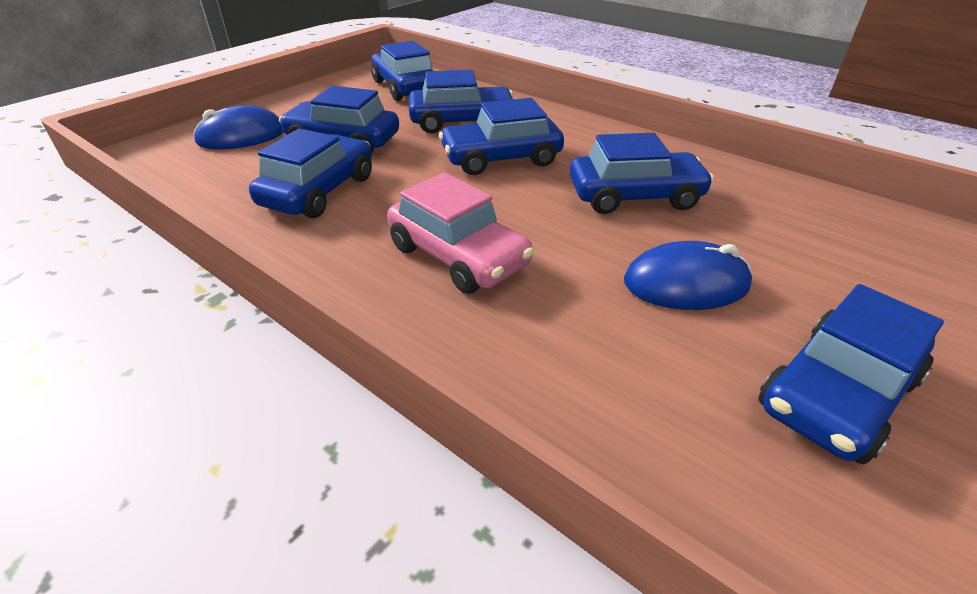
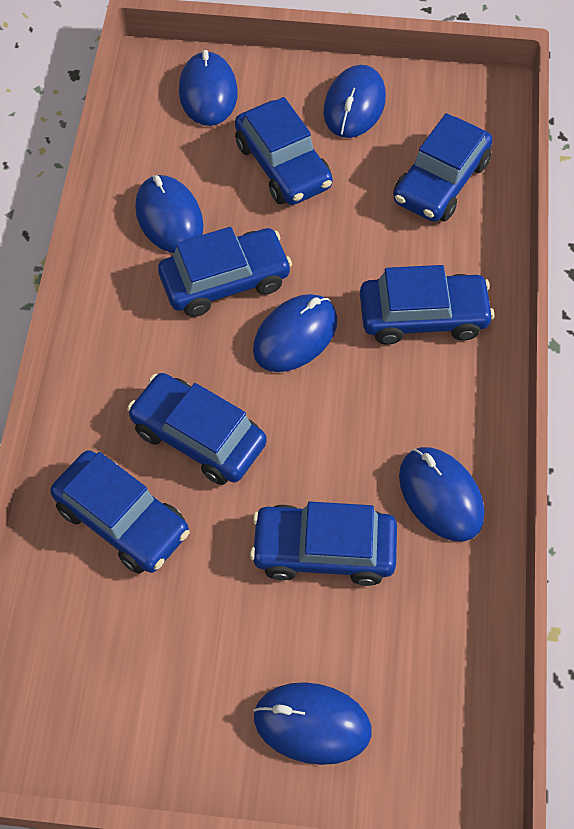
blue mouse: 2 -> 6
pink car: 1 -> 0

